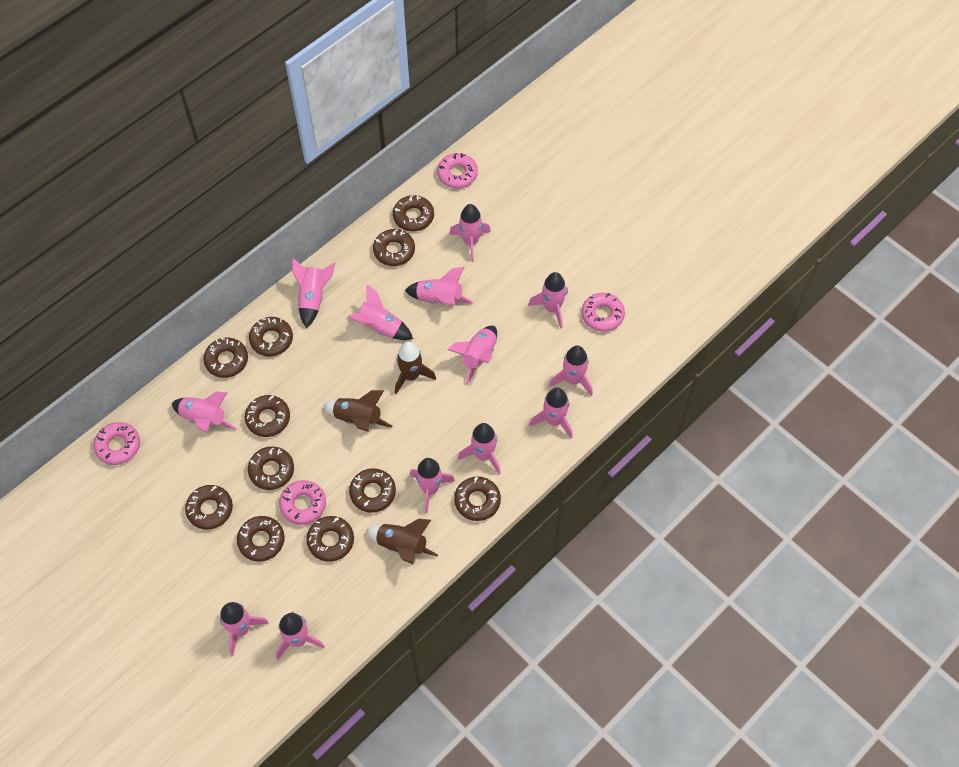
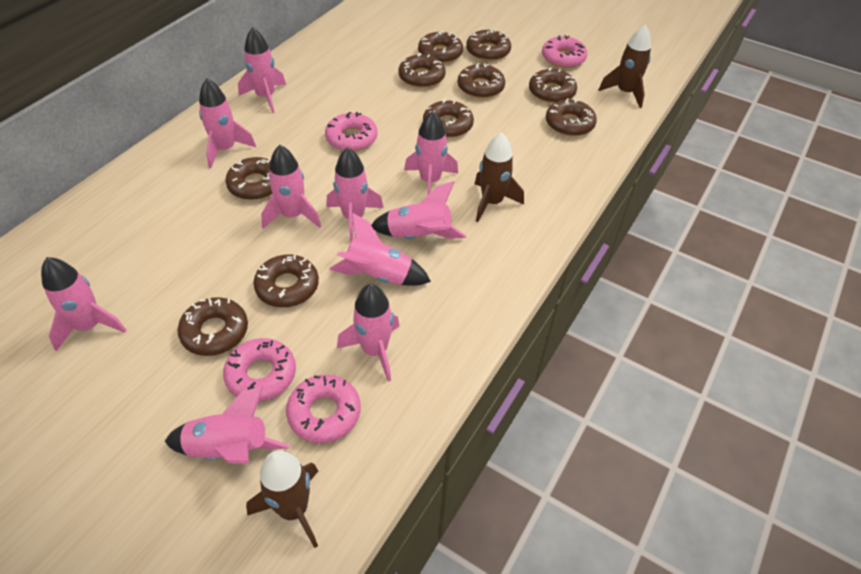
brown donut: 11 -> 10
pink rocket: 13 -> 10

